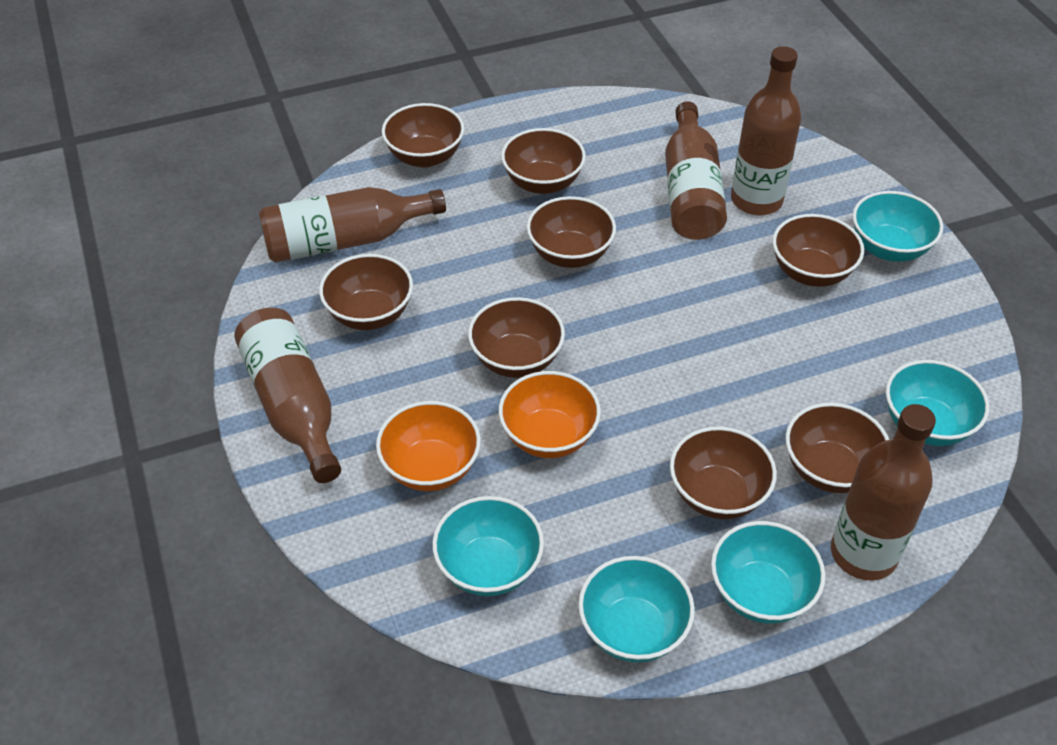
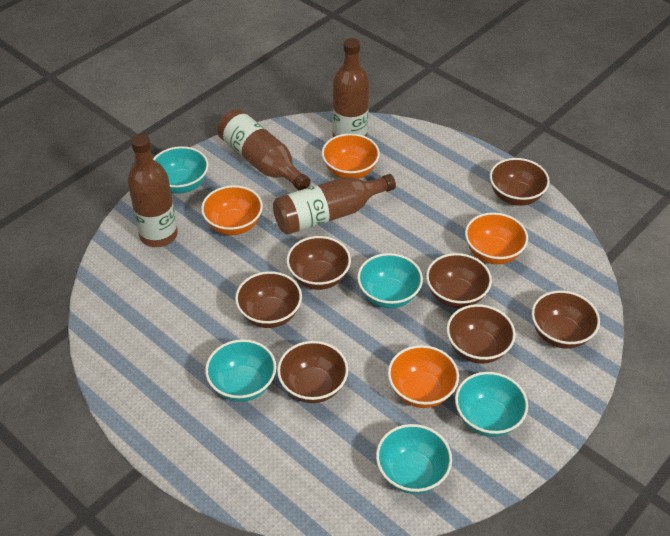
brown bottle: 5 -> 4
brown bowl: 8 -> 7
orange bowl: 2 -> 4

